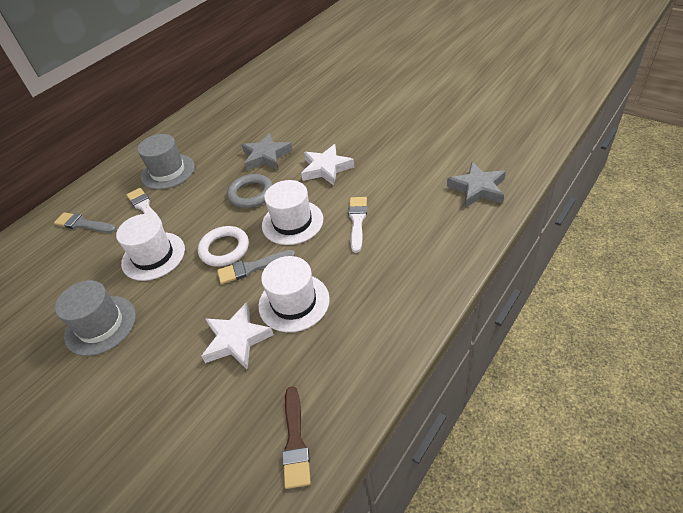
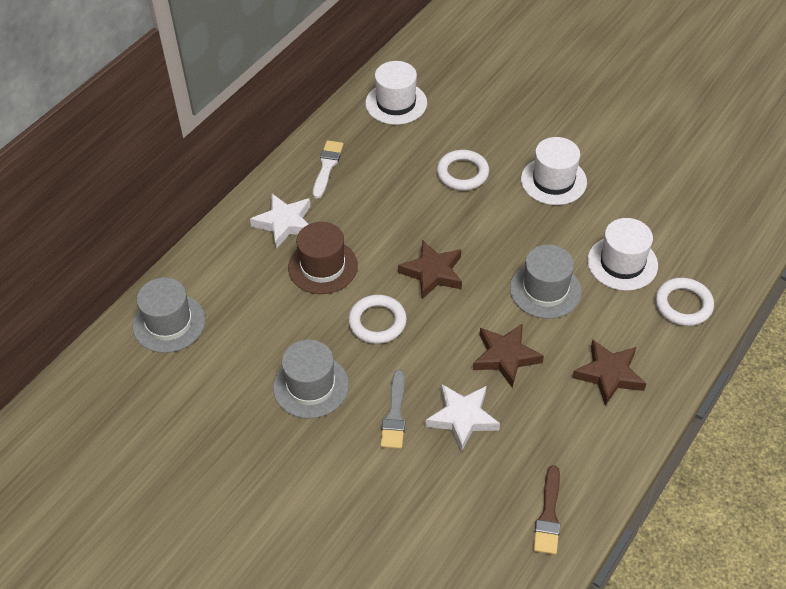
brown hat: 0 -> 1
brown star: 0 -> 3
grey brush: 2 -> 1
grey hat: 2 -> 3
grey ring: 1 -> 0
grey star: 2 -> 0
white brush: 2 -> 1
white ring: 1 -> 3

